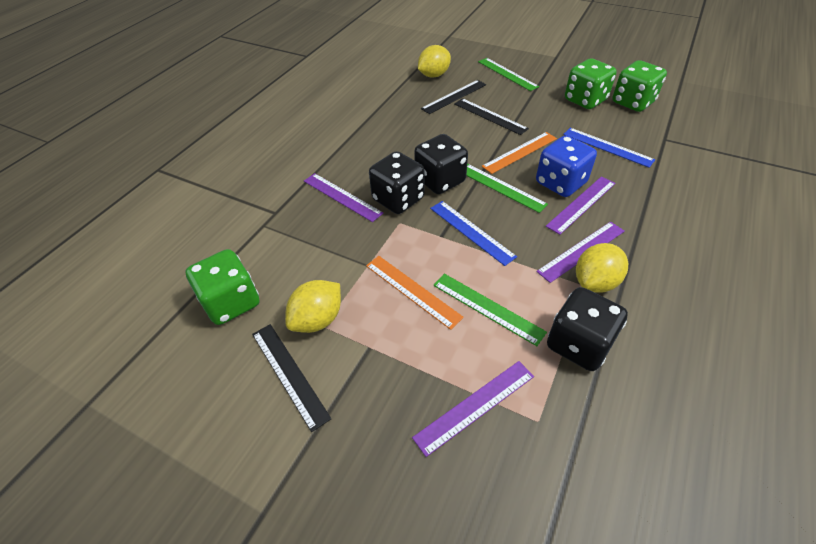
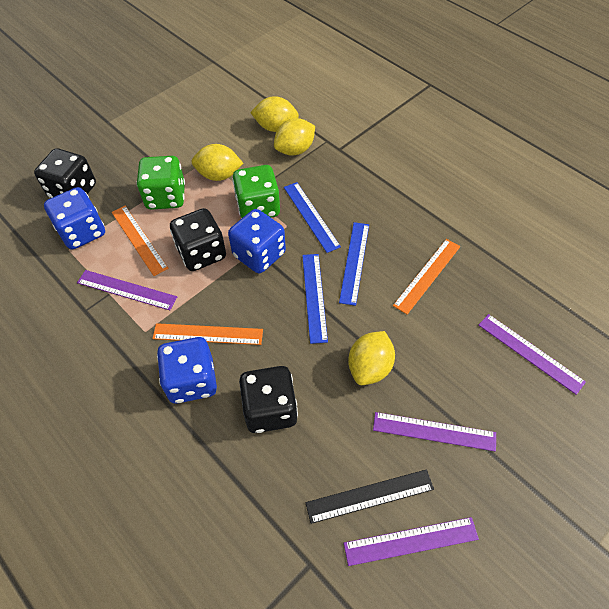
black ruler: 3 -> 1
blue dice: 1 -> 3
blue ruler: 2 -> 3
green dice: 3 -> 2
green ruler: 3 -> 0
orange ruler: 2 -> 3
yellow lemon: 3 -> 4

